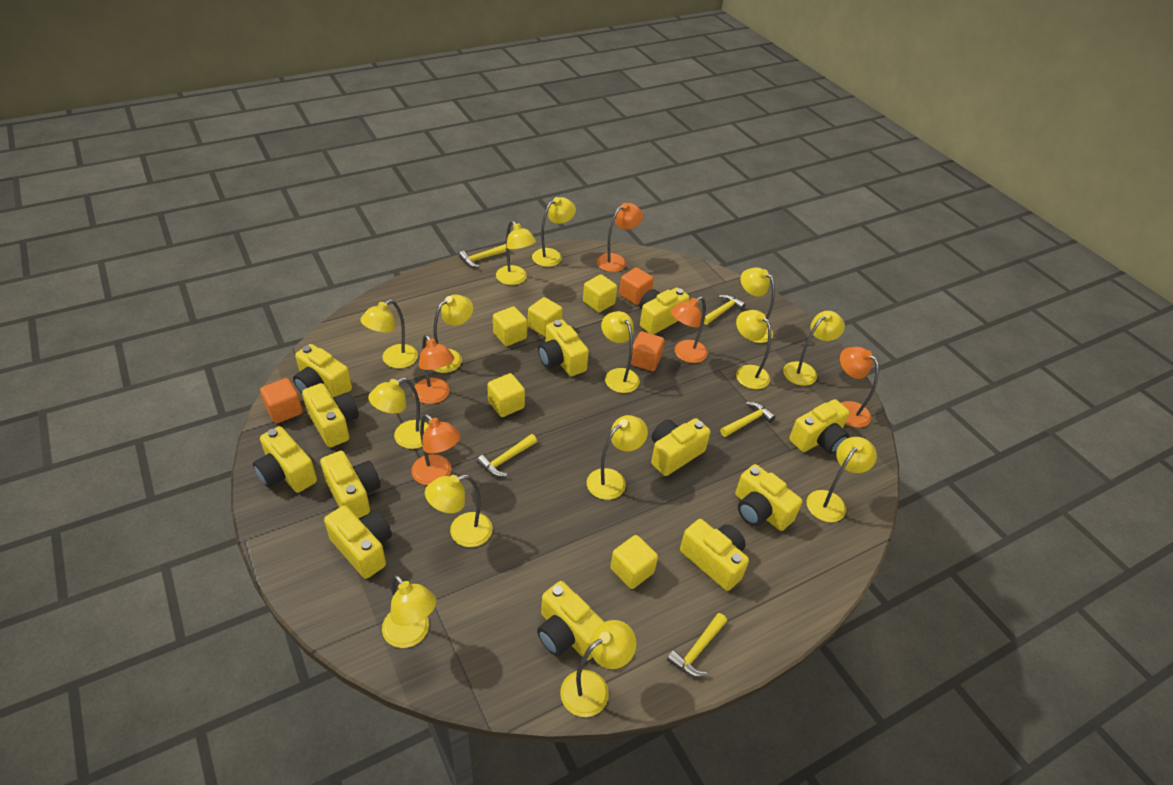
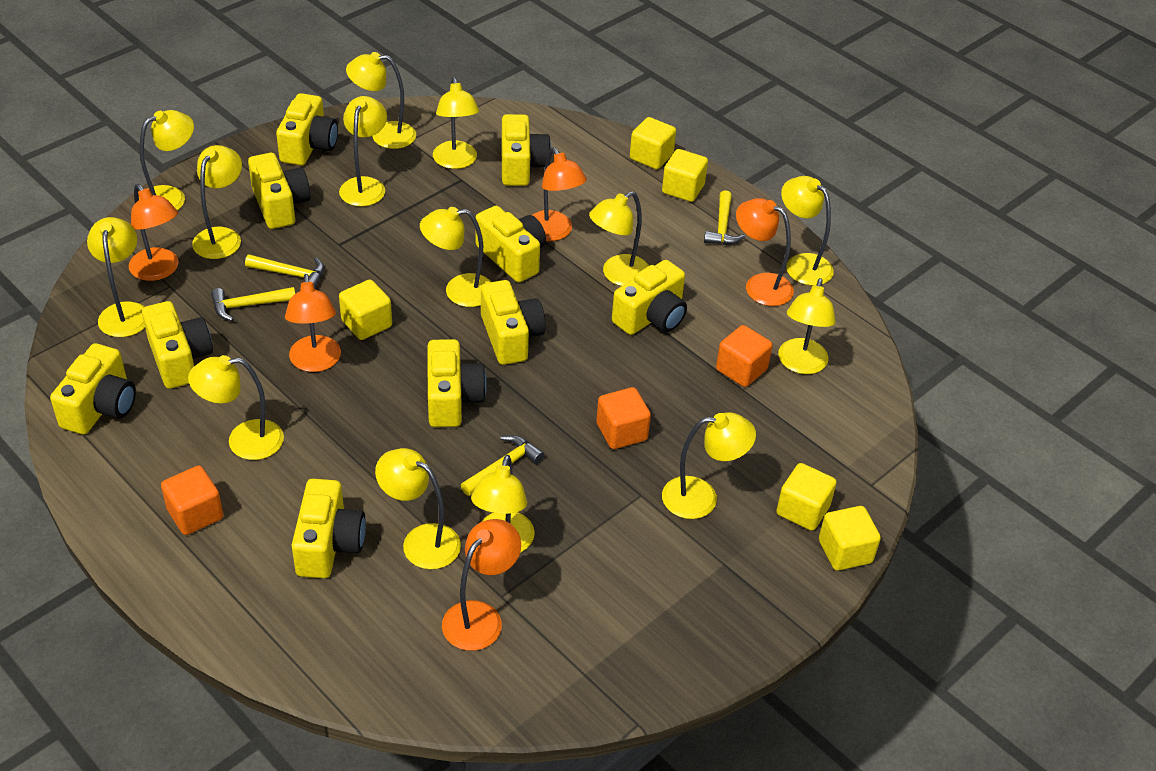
yellow camera: 12 -> 10
yellow hammer: 5 -> 4

